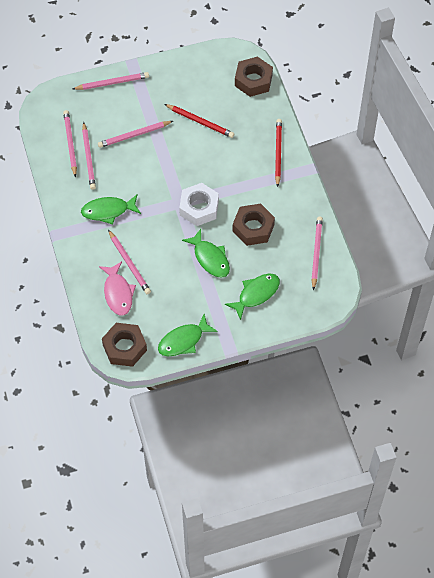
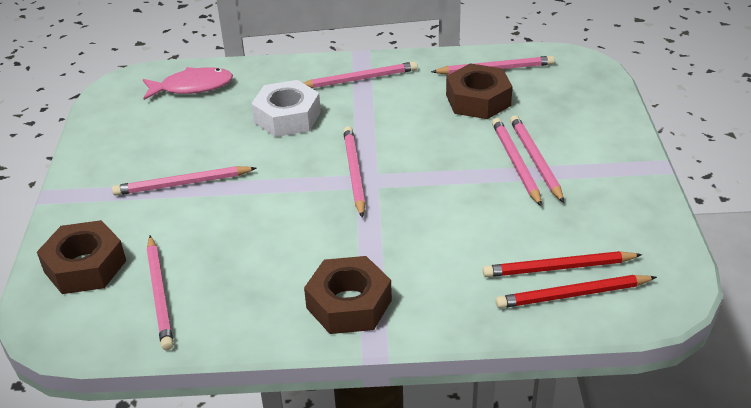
green fish: 4 -> 0
pink pencil: 6 -> 7

